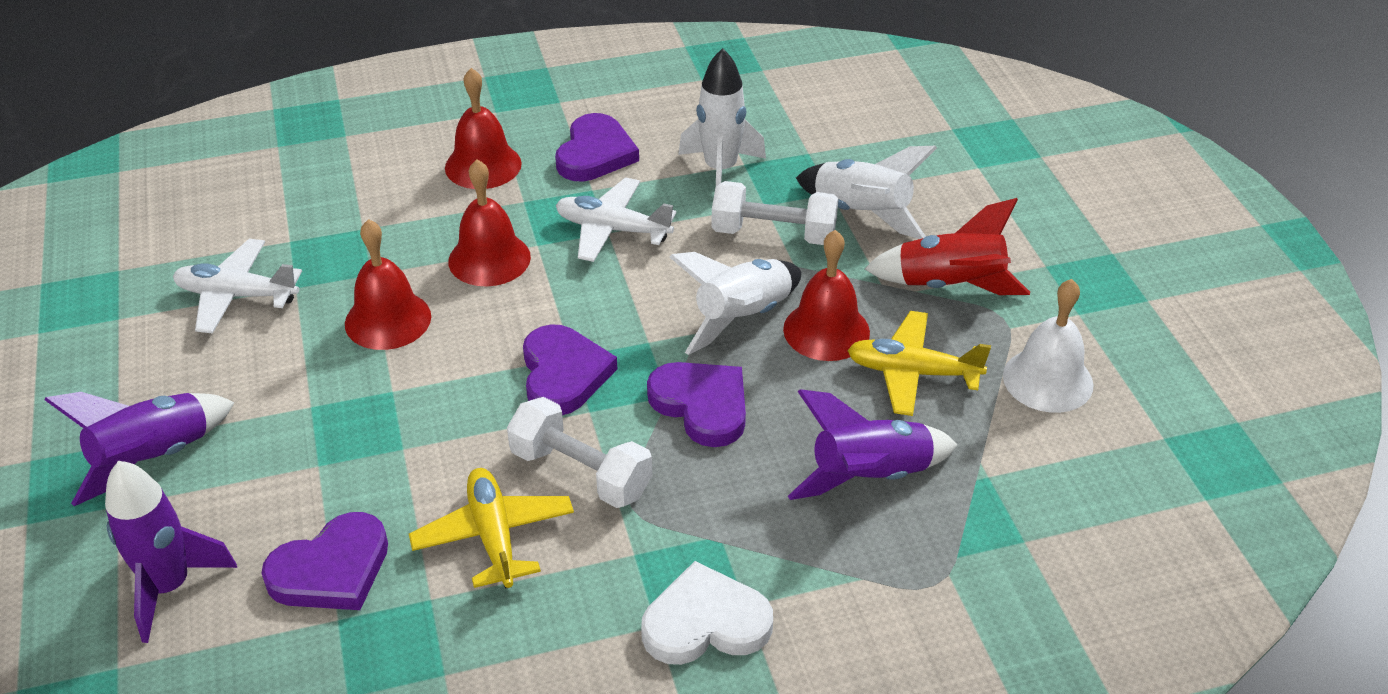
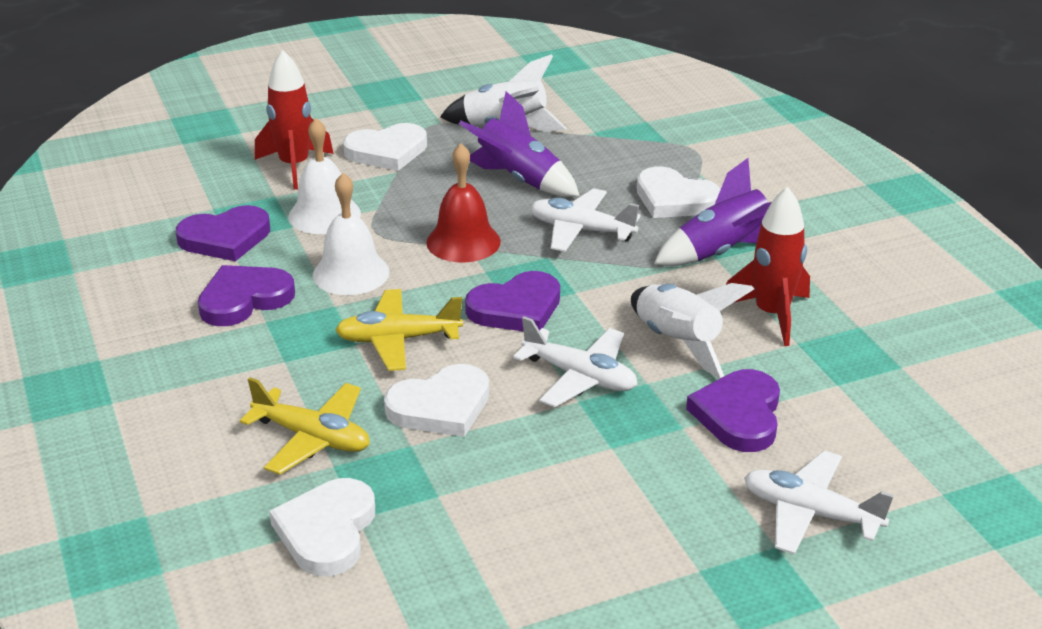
purple rocket: 3 -> 2
red bell: 4 -> 1
red rocket: 1 -> 2
white bell: 1 -> 2
white dumbbell: 2 -> 0
white heart: 1 -> 4
white plane: 2 -> 3
white rocket: 3 -> 2

